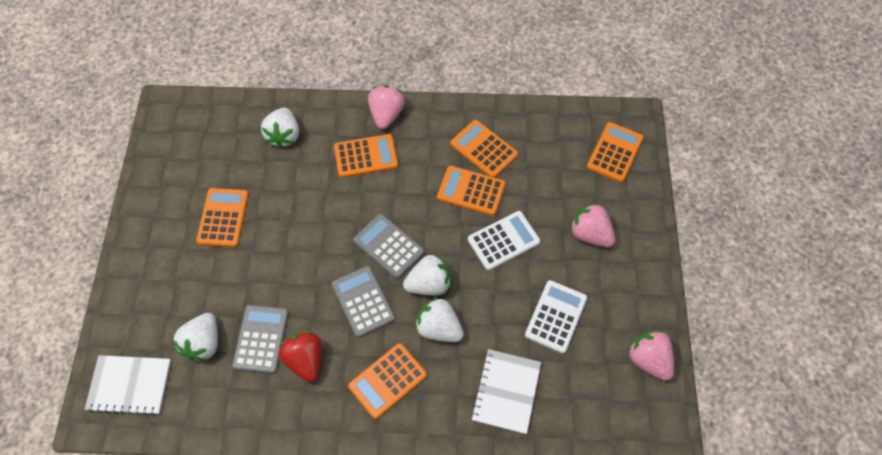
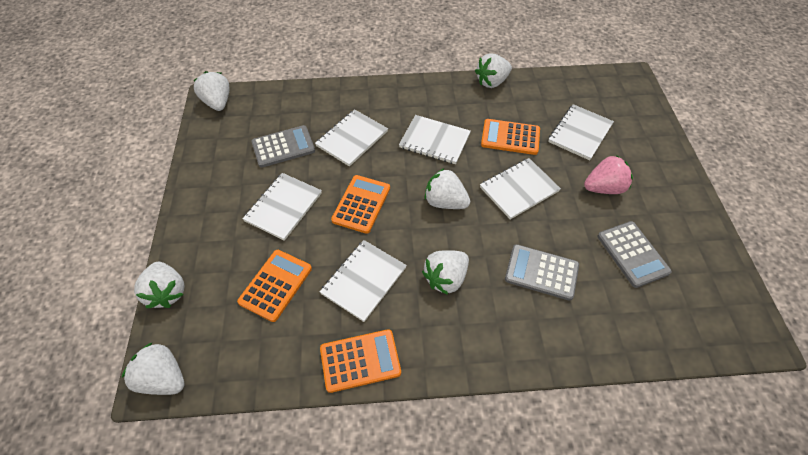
orange calculator: 6 -> 4
pink strawberry: 3 -> 1
red strawberry: 1 -> 0
white calculator: 2 -> 0
white notebook: 2 -> 6
white strawberry: 4 -> 6

